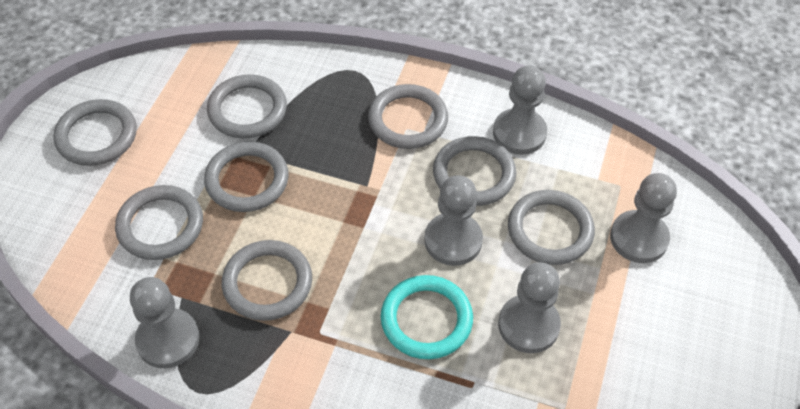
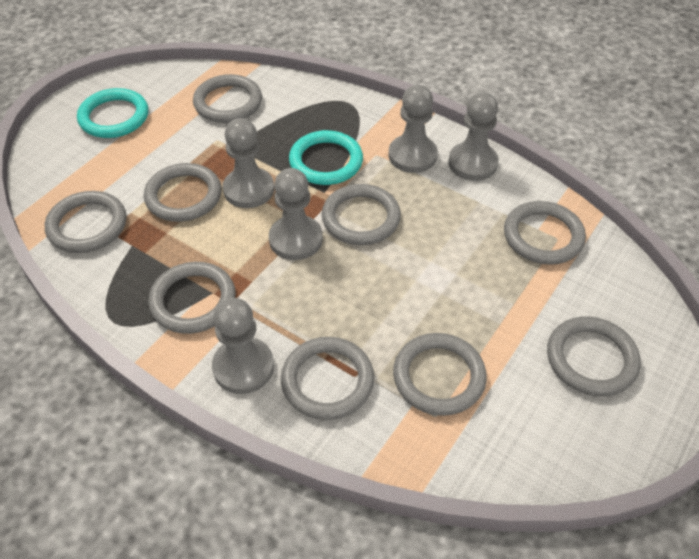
grey ring: 8 -> 9
turquoise ring: 1 -> 2

